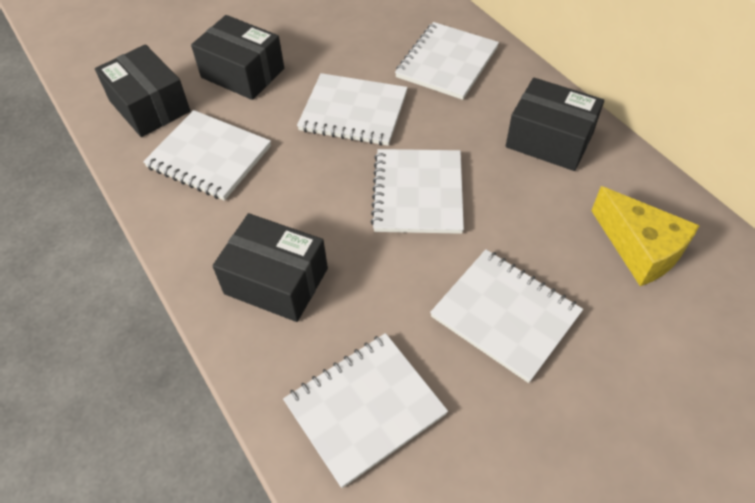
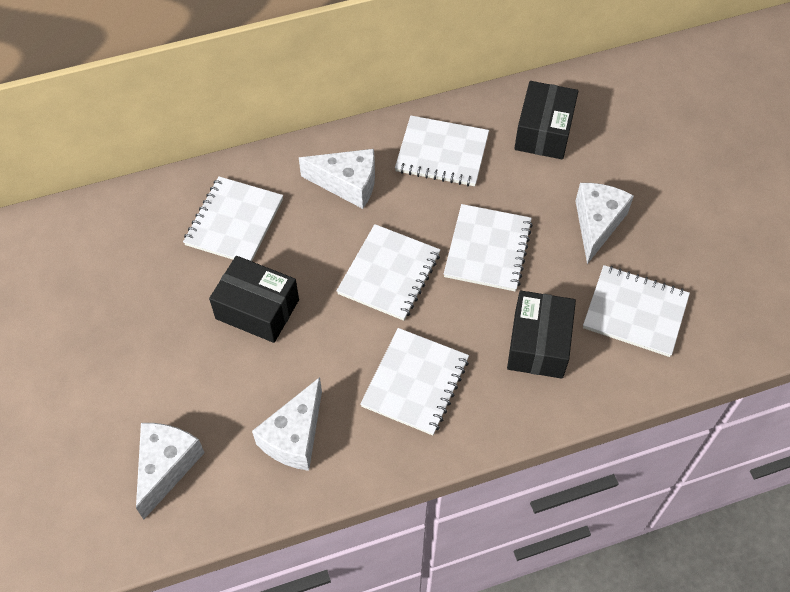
black box: 4 -> 3
white cheese: 0 -> 4
yellow cheese: 1 -> 0

